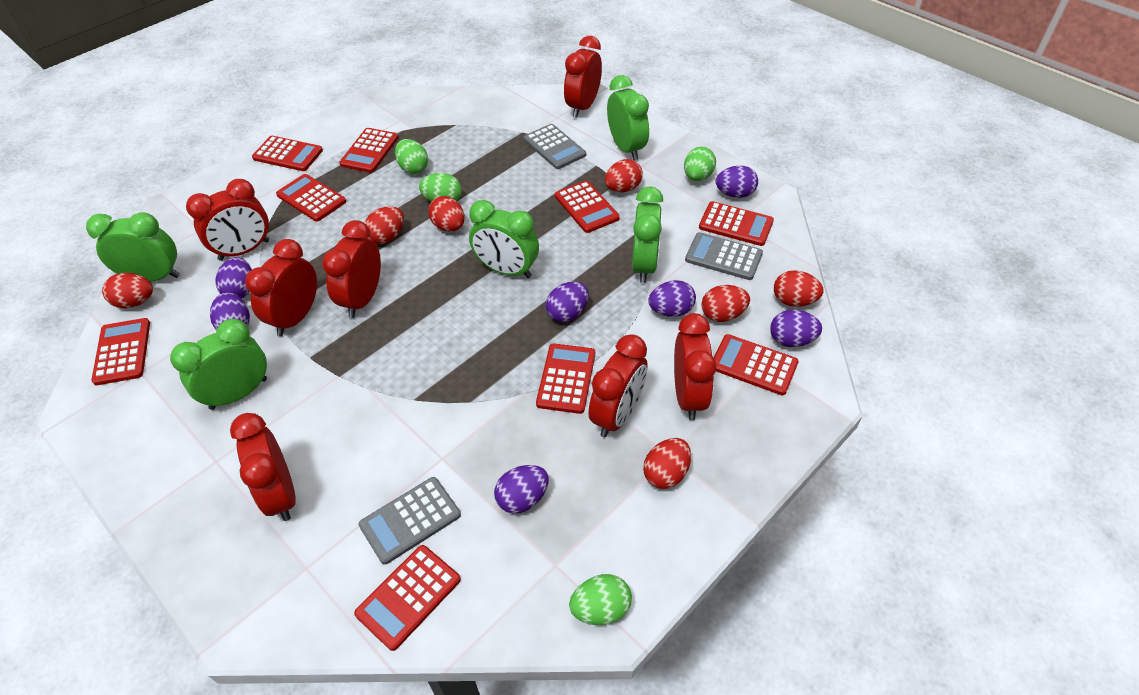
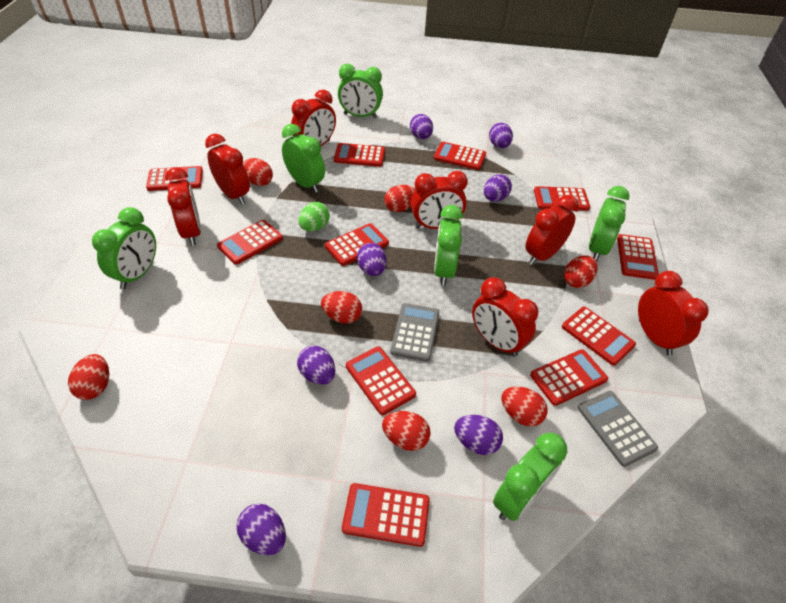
green clock: 5 -> 6
green egg: 4 -> 1
grey calculator: 3 -> 2
red calculator: 9 -> 11

